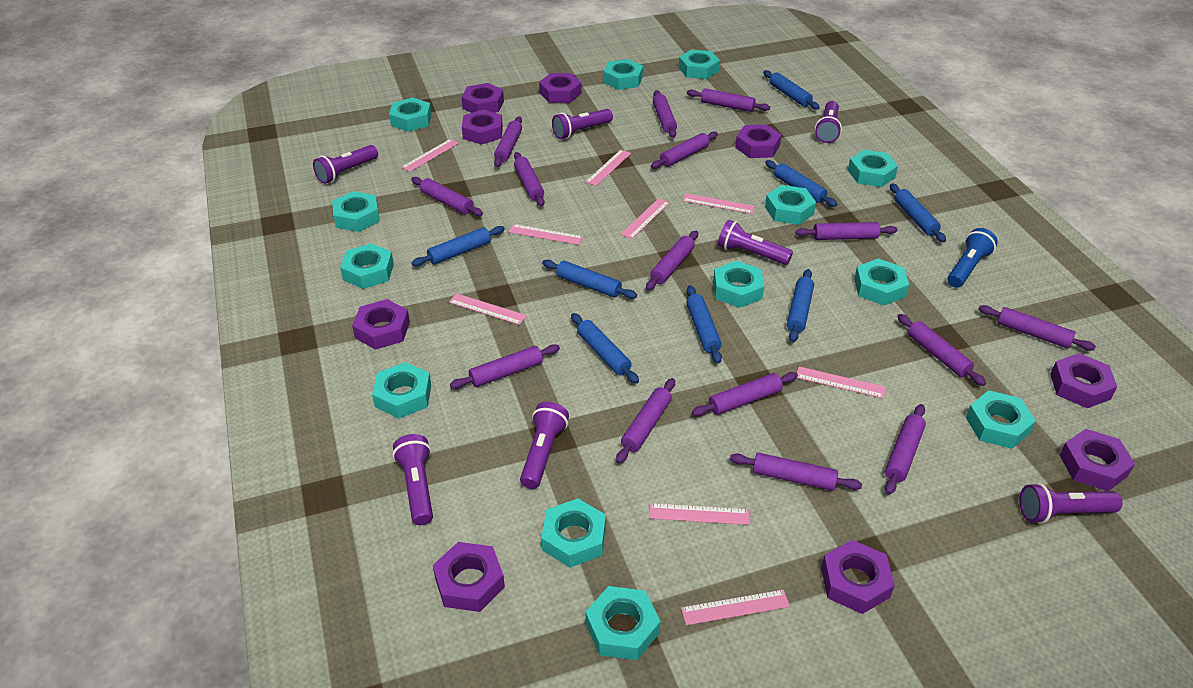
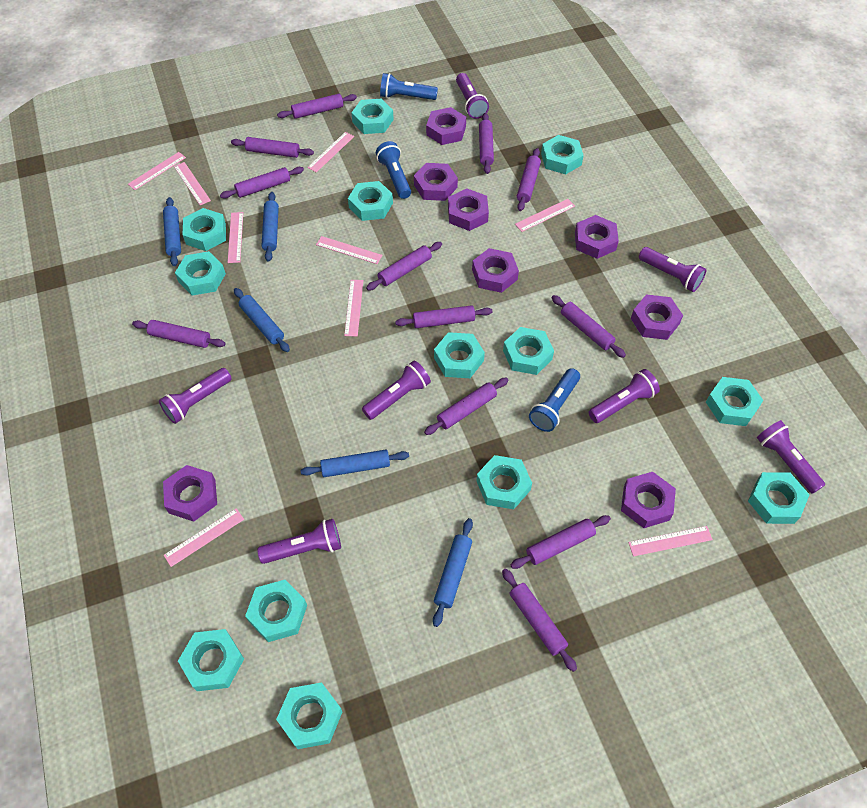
blue flashlight: 1 -> 3
blue rolling pin: 8 -> 5
purple nut: 9 -> 8
purple rolling pin: 15 -> 12

